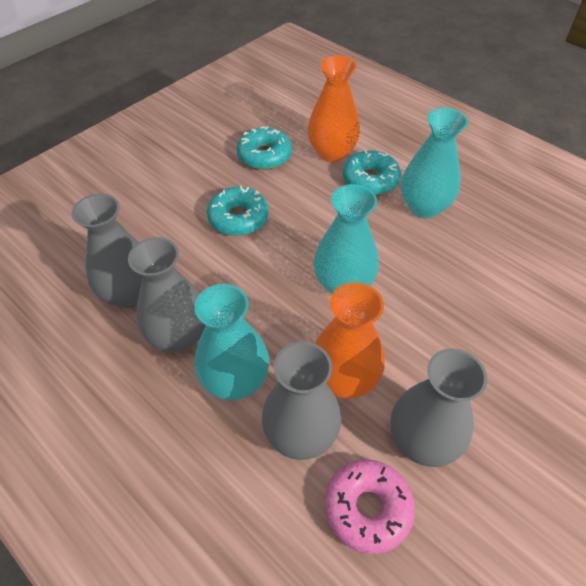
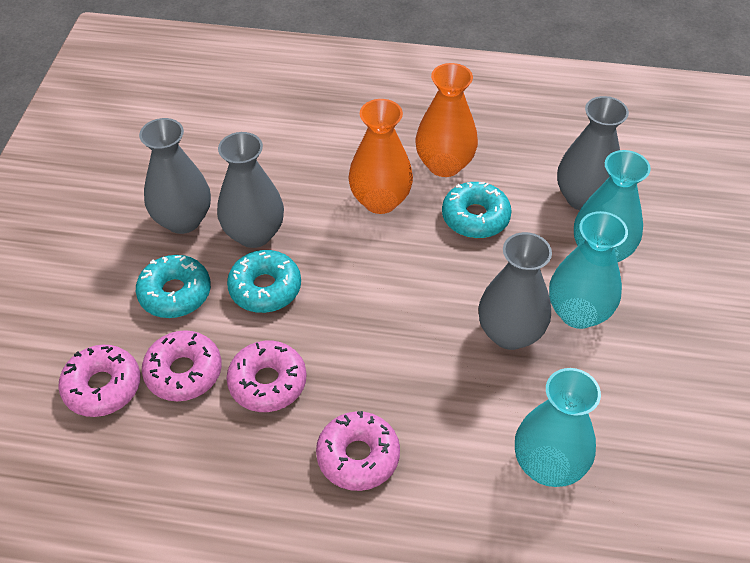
pink donut: 1 -> 4

